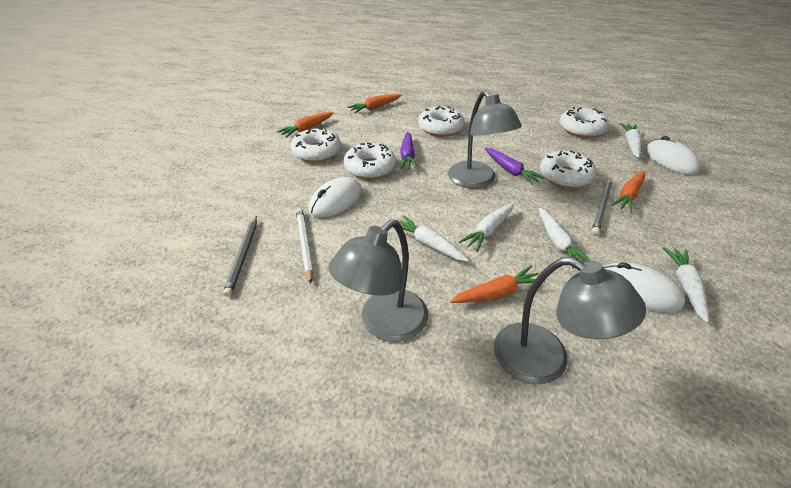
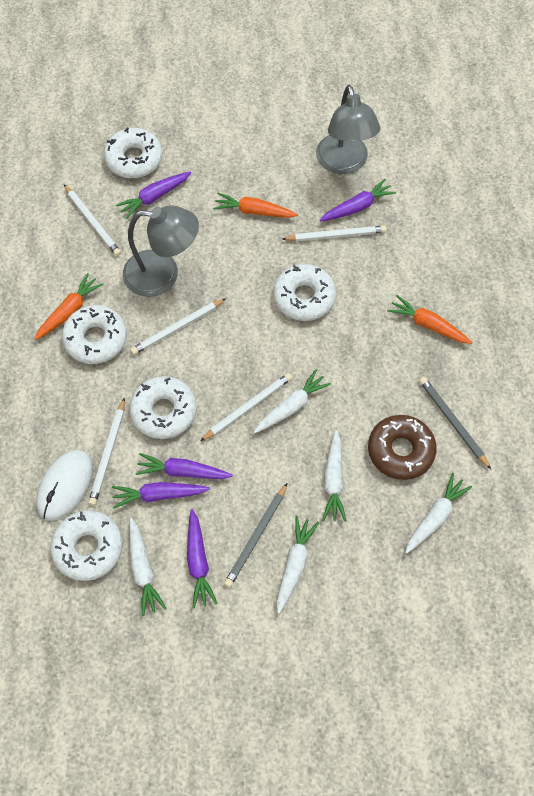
brown donut: 0 -> 1
grey lamp: 3 -> 2
orange carrot: 4 -> 3
purple carrot: 2 -> 5
white mouse: 3 -> 1
white pencil: 1 -> 5

